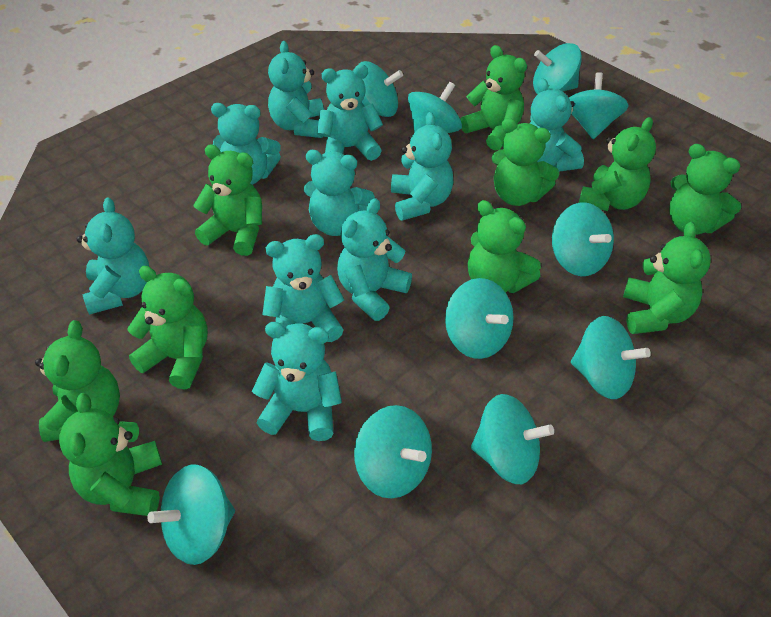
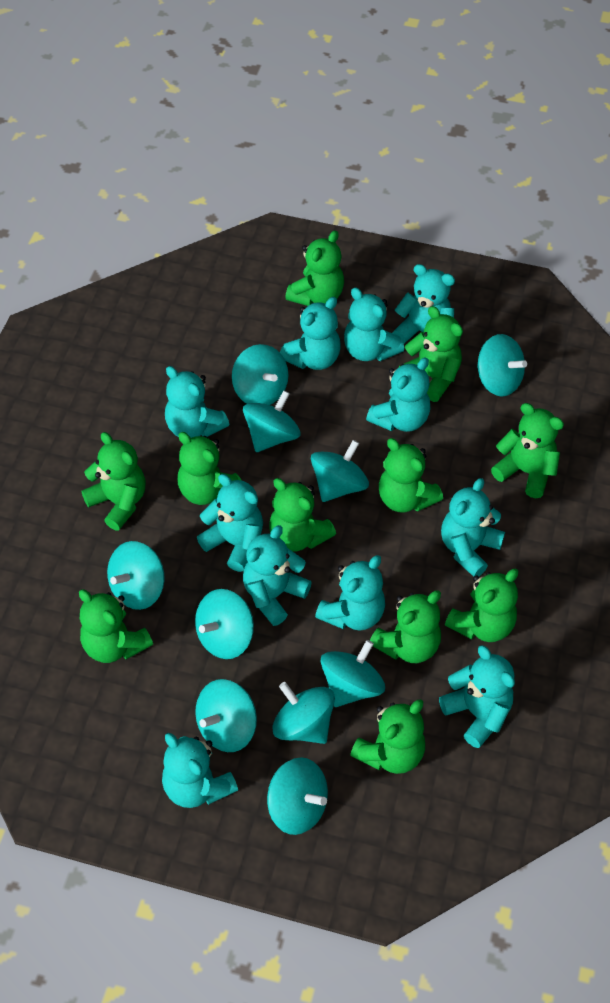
green teddy bear: 10 -> 11
turquoise teddy bear: 10 -> 11

